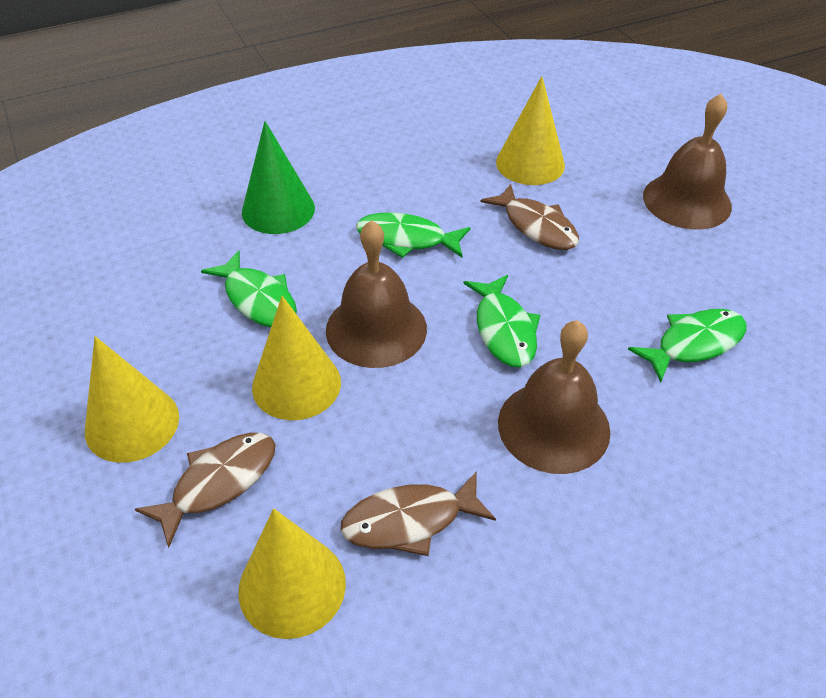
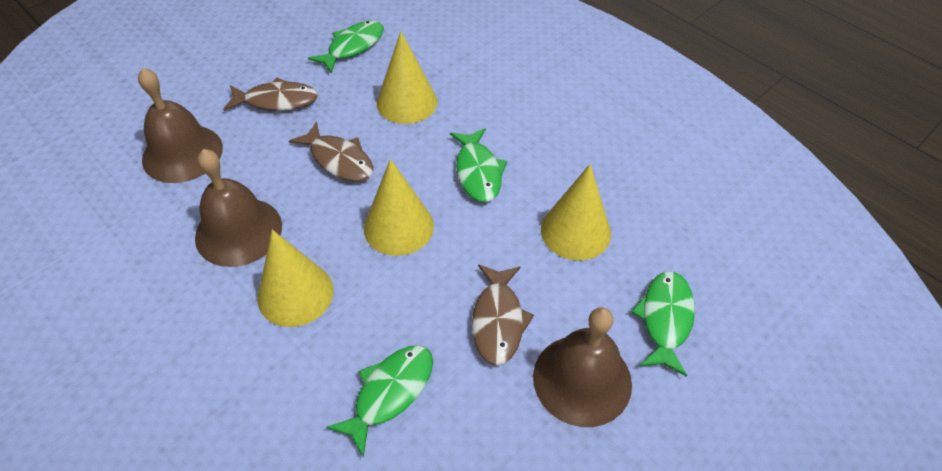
green cone: 1 -> 0

